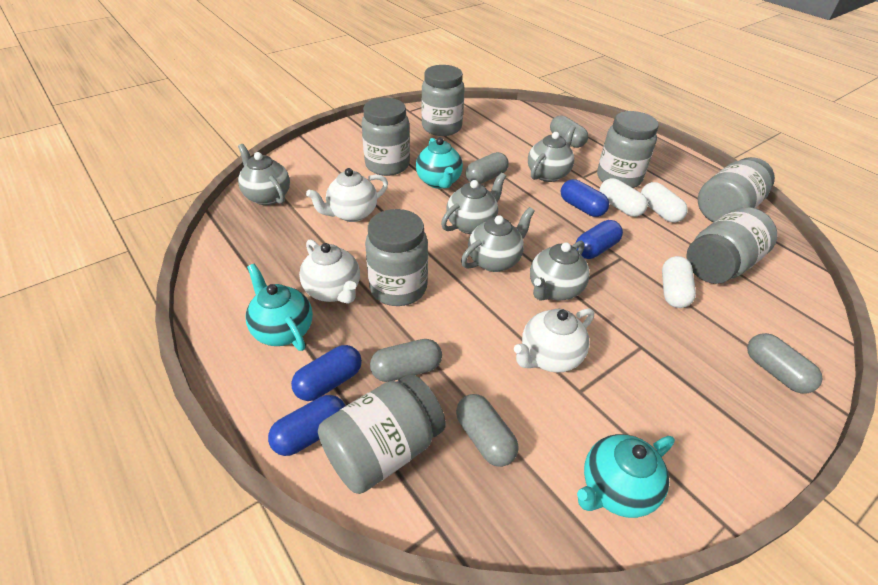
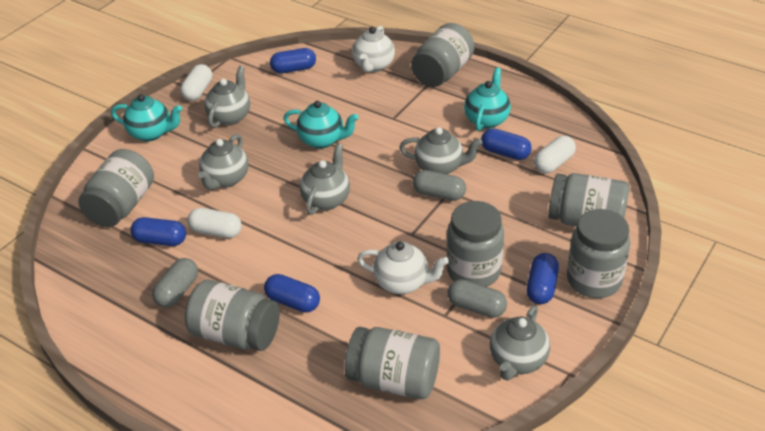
blue capsule: 4 -> 5
grey capsule: 5 -> 3
white teapot: 3 -> 2

